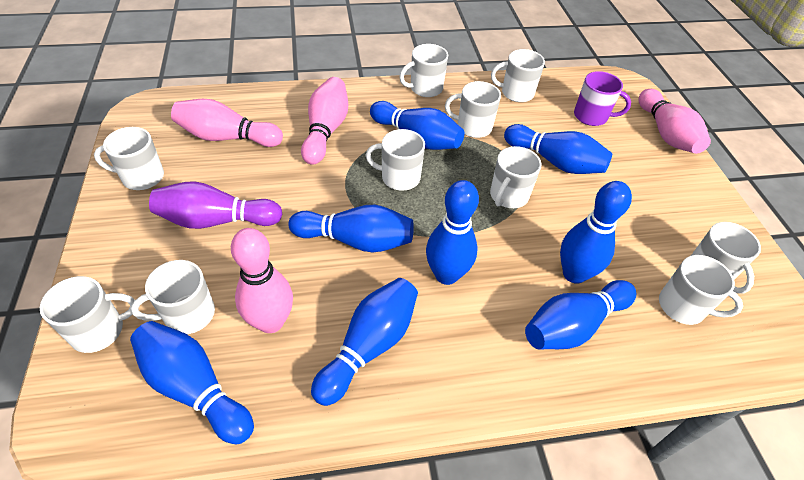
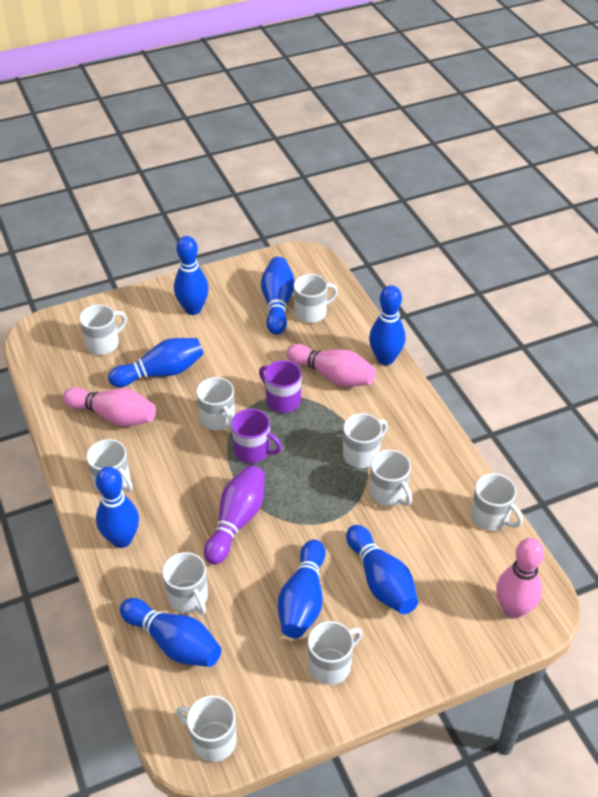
pink bowling pin: 4 -> 3
purple mug: 1 -> 2

